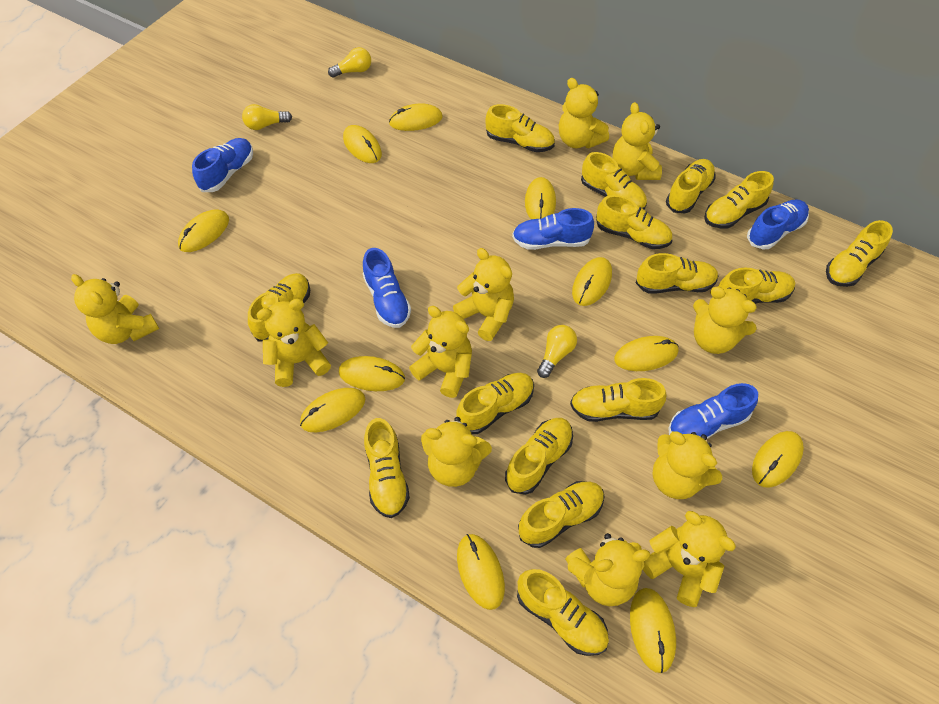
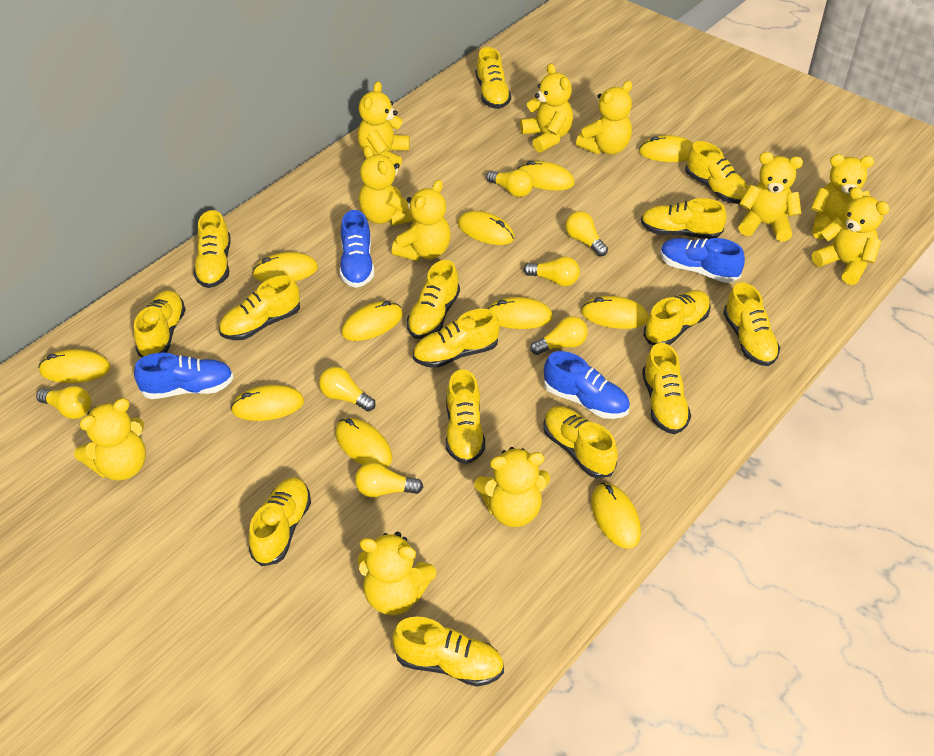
blue shoe: 5 -> 4
yellow light bulb: 3 -> 7

